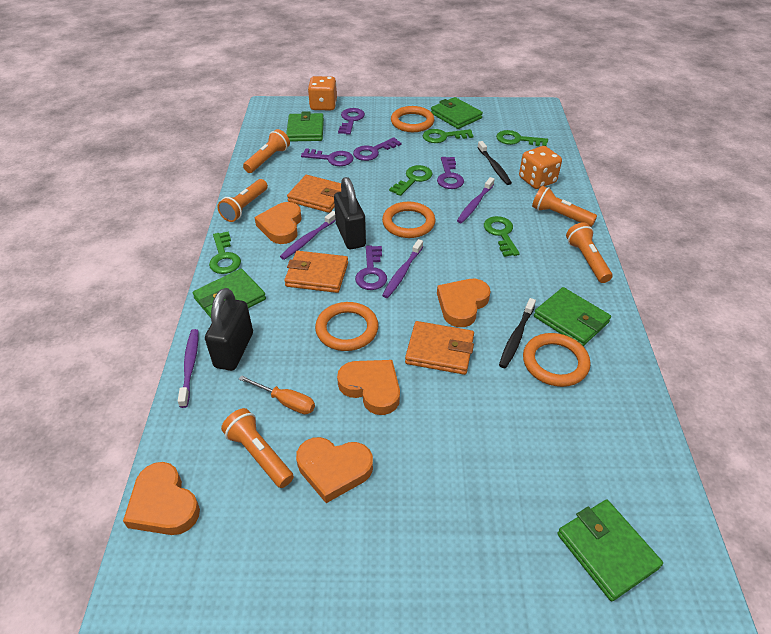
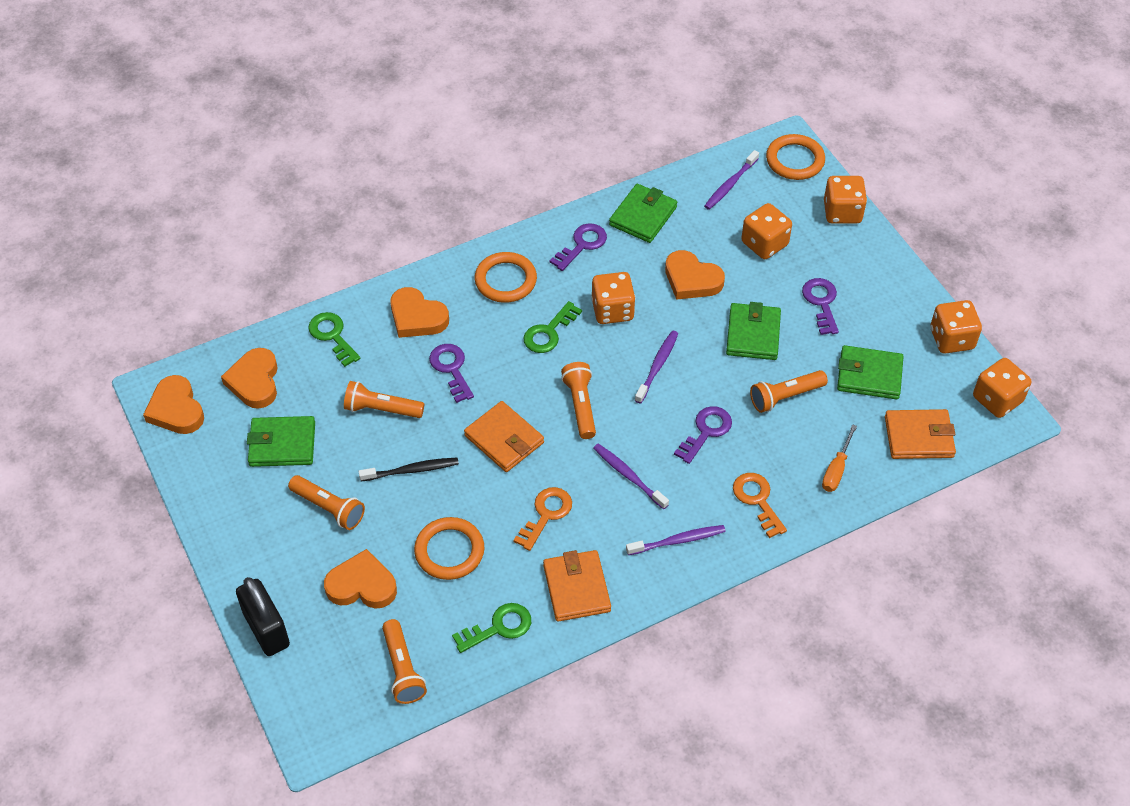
black padlock: 2 -> 1
black toothbrush: 2 -> 1
green key: 5 -> 3
green wallet: 5 -> 4
orange dice: 2 -> 5
orange key: 0 -> 2
orange ring: 4 -> 3
purple key: 5 -> 4

